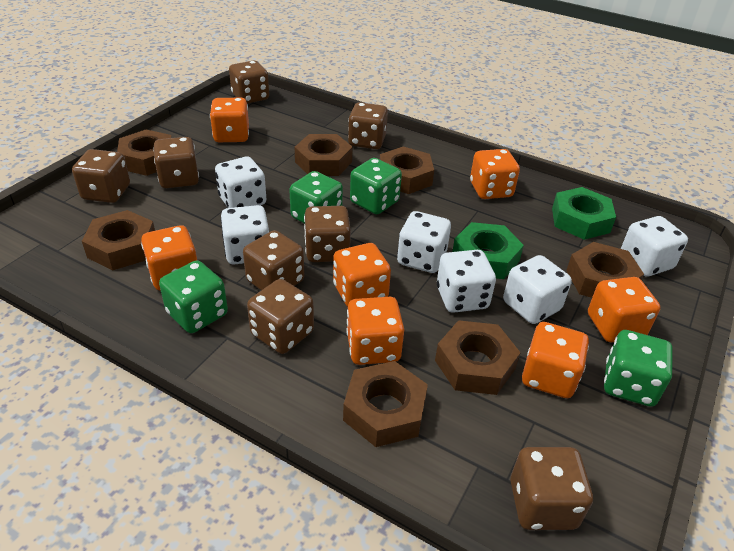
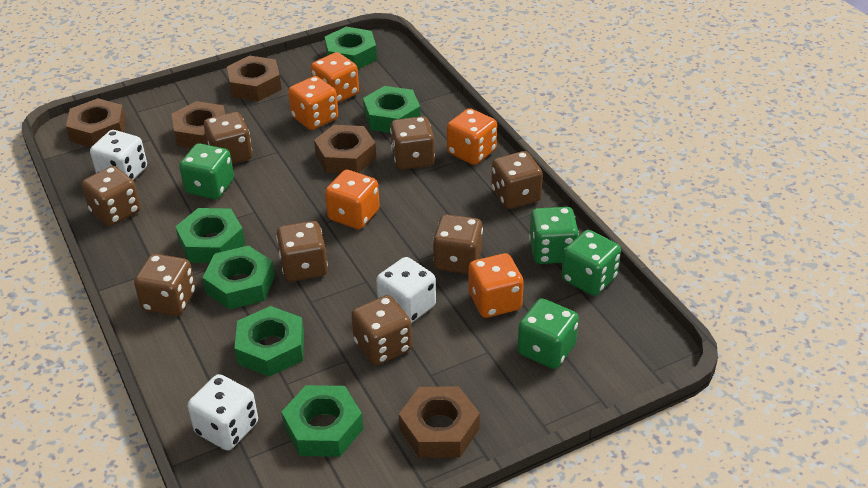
brown nut: 7 -> 5
green nut: 2 -> 6
orange dice: 7 -> 5
white dice: 6 -> 3

